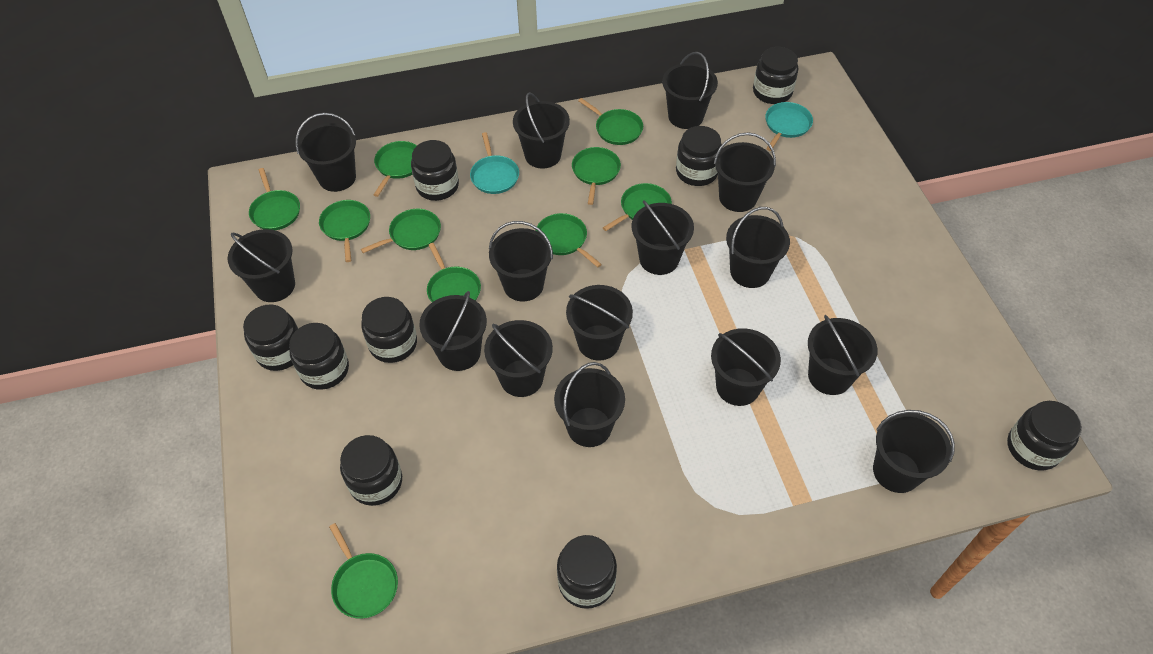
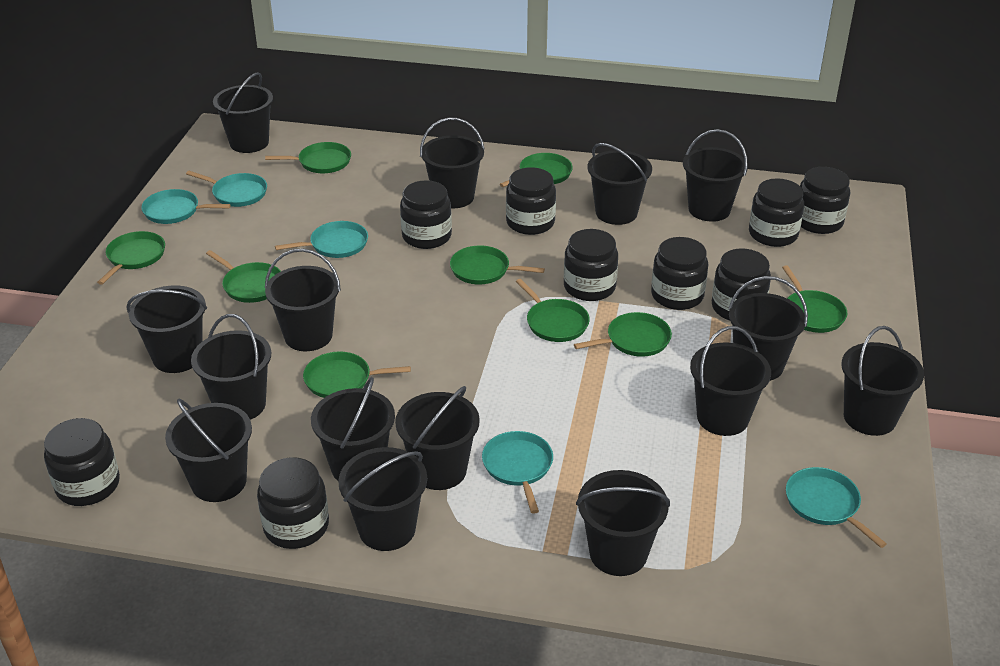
green pan: 10 -> 9
turquoise pan: 2 -> 5

